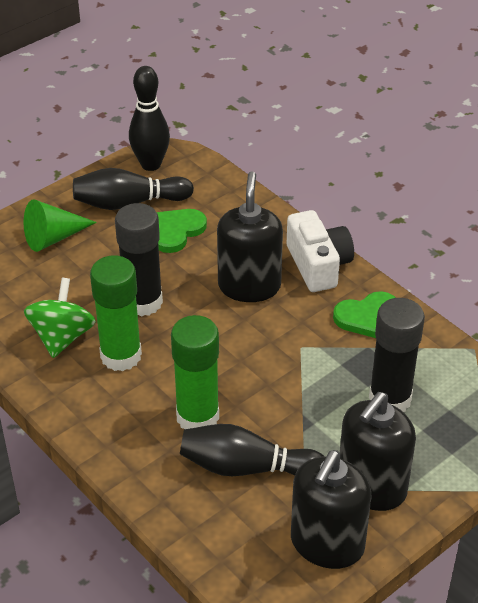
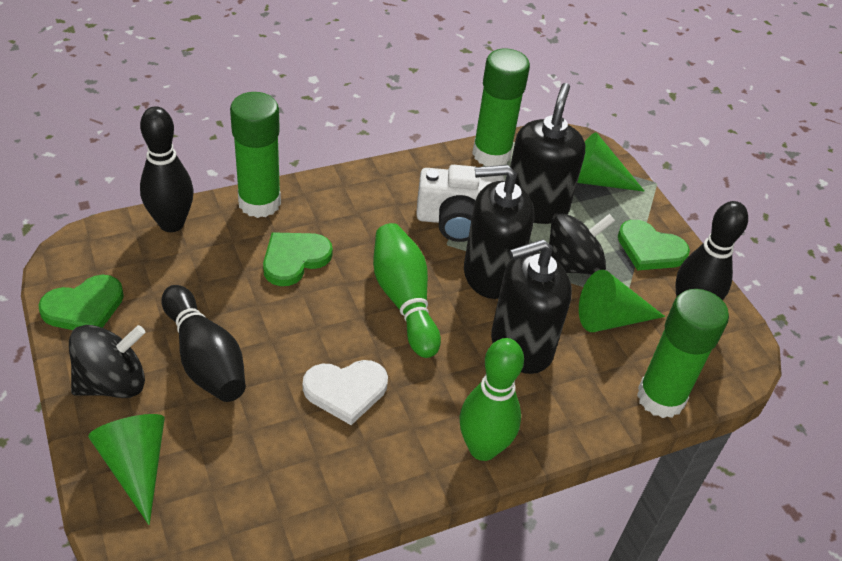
black glue stick: 2 -> 0
black spinning top: 0 -> 2
green bowling pin: 0 -> 2
green cone: 1 -> 3
green glue stick: 2 -> 3
green heart: 2 -> 3
green spinning top: 1 -> 0
white heart: 0 -> 1

